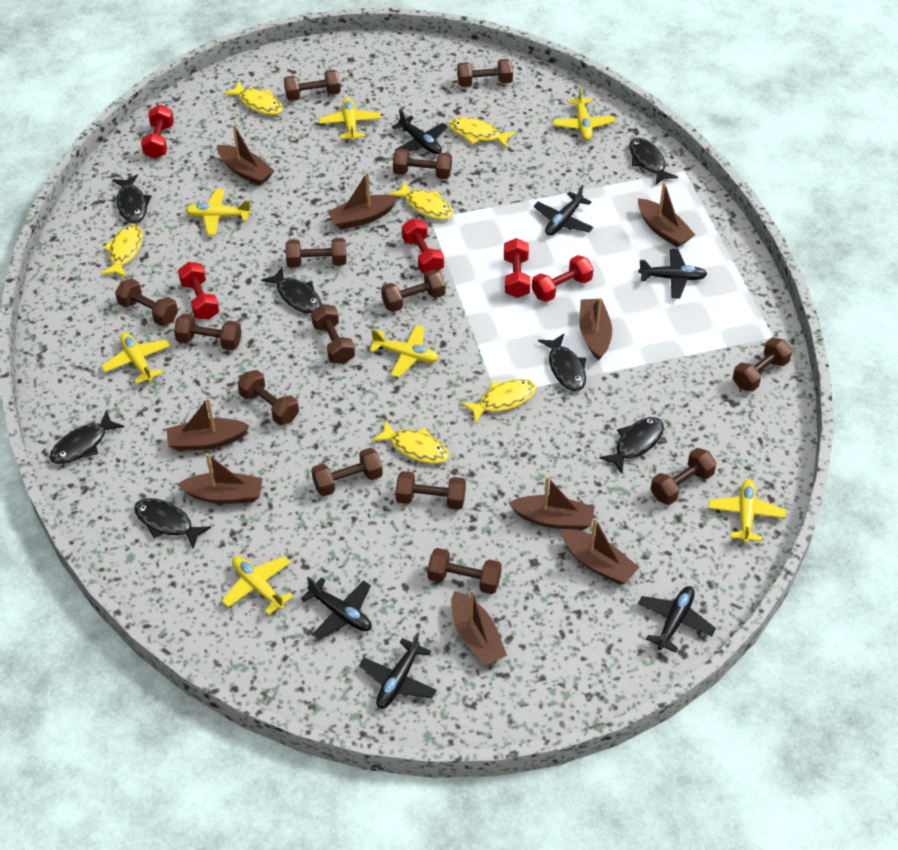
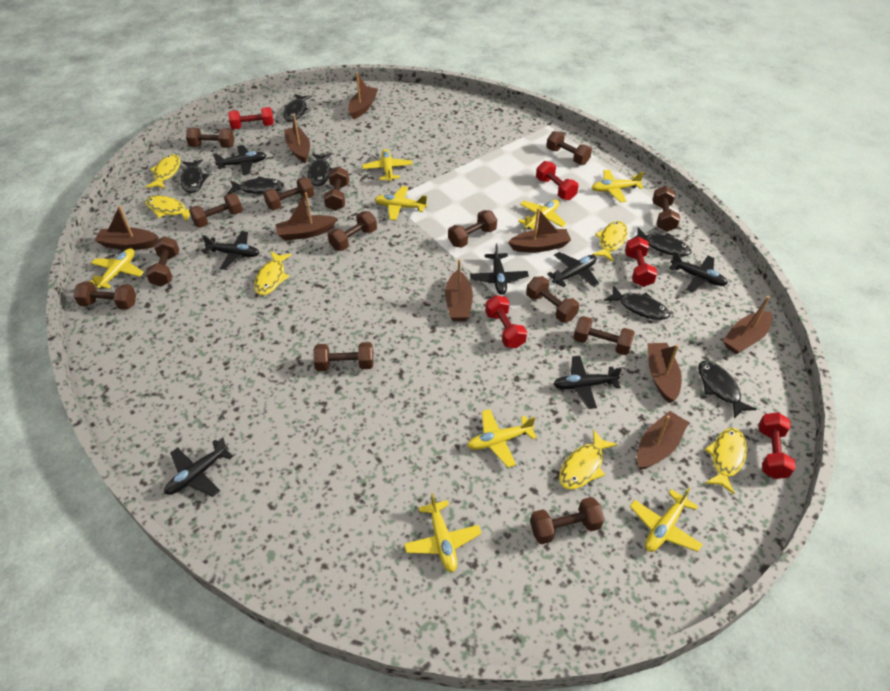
black plane: 6 -> 7
yellow plane: 7 -> 8

